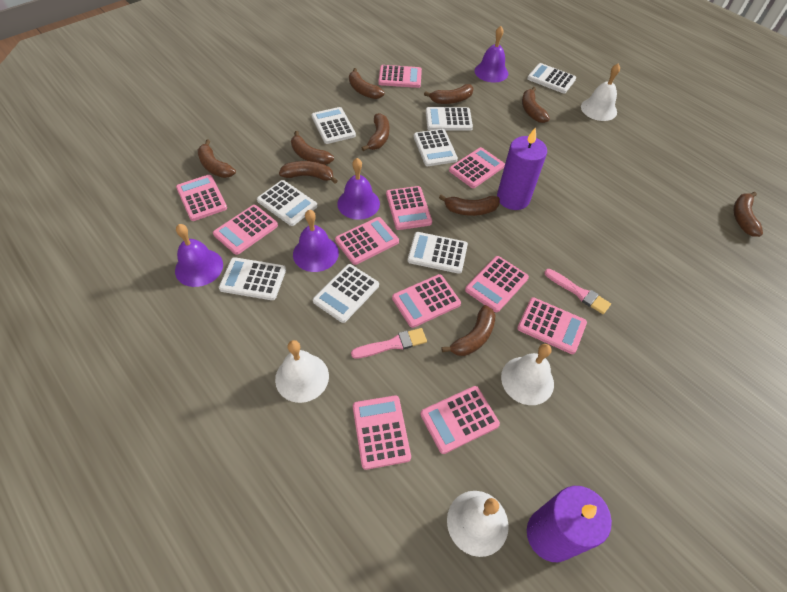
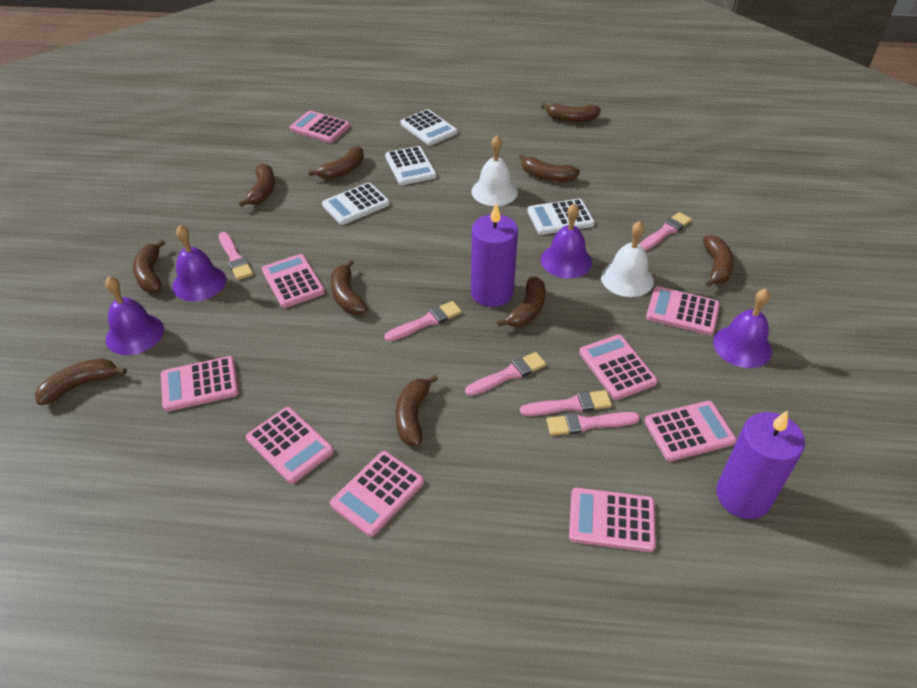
pink brush: 2 -> 6
pink calculator: 11 -> 9
white bell: 4 -> 2
white calculator: 8 -> 4

